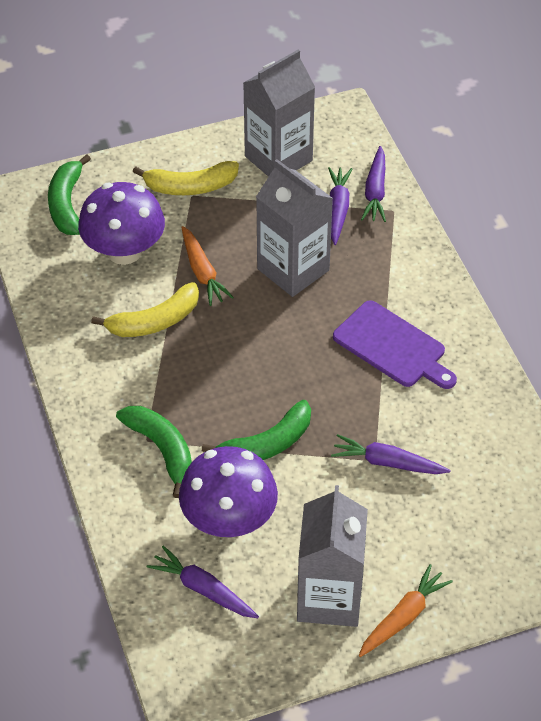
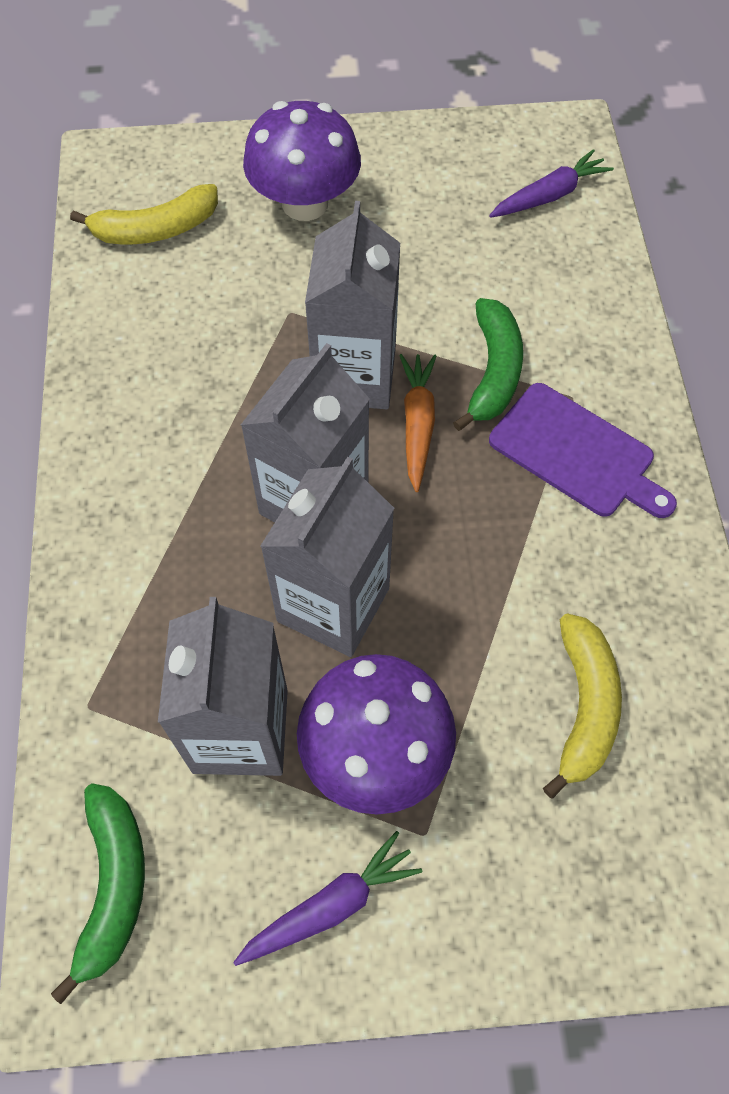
green banana: 3 -> 2
grey carton: 3 -> 4
orange carrot: 2 -> 1
purple carrot: 4 -> 2

